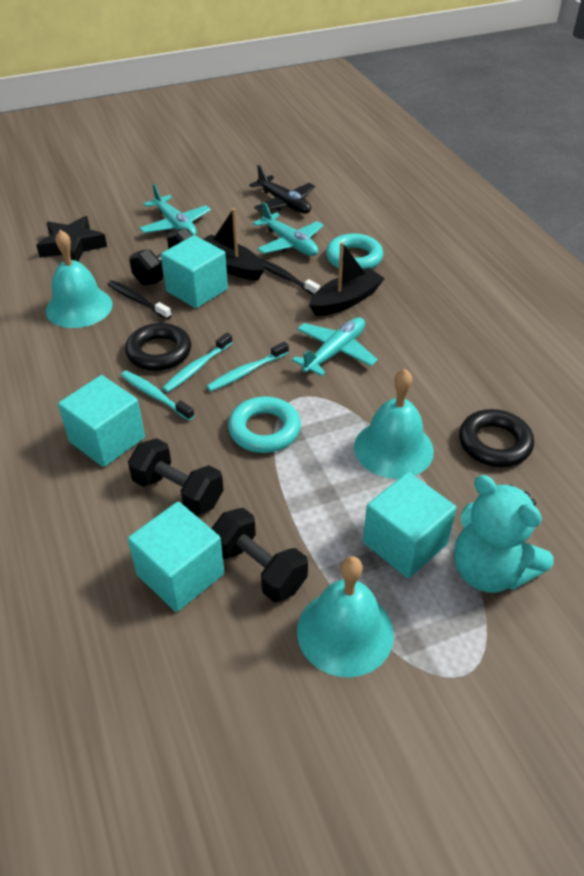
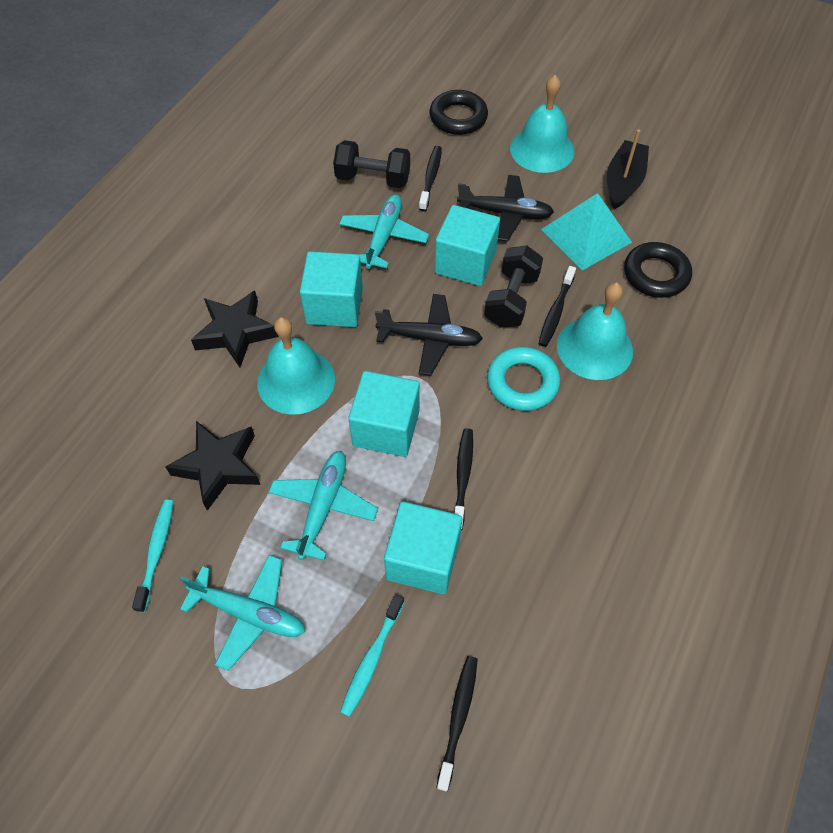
black boat: 2 -> 1
black dumbbell: 3 -> 2
black plane: 1 -> 2
black star: 1 -> 2
black toothbrush: 2 -> 4
turquoise pyramid: 0 -> 1
turquoise ring: 2 -> 1
turquoise teddy bear: 1 -> 0
turquoise toothbrush: 3 -> 2

